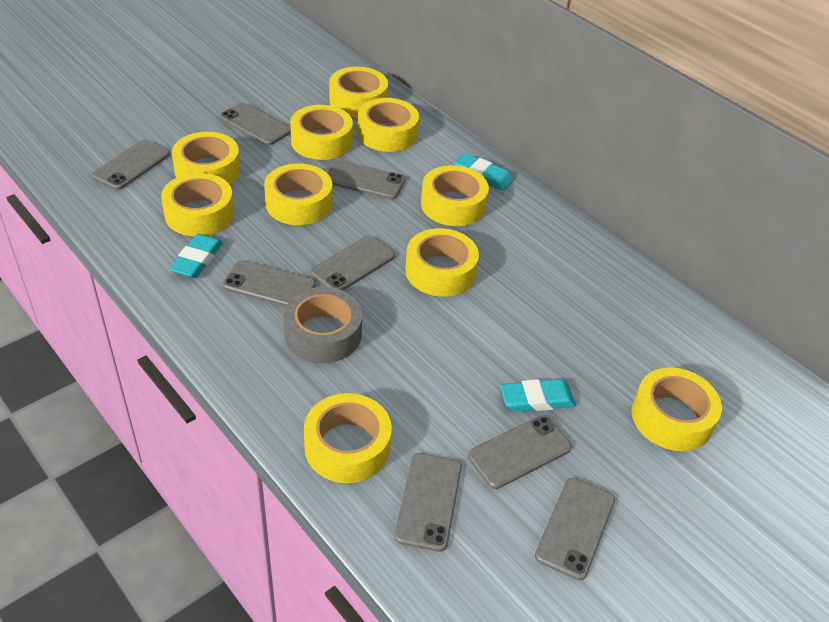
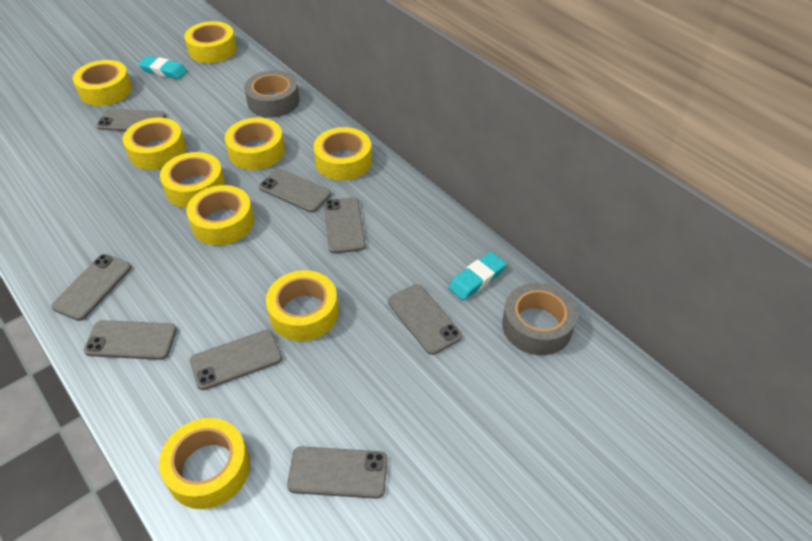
grey tape: 1 -> 2
turquoise eraser: 3 -> 2
yellow tape: 10 -> 9

